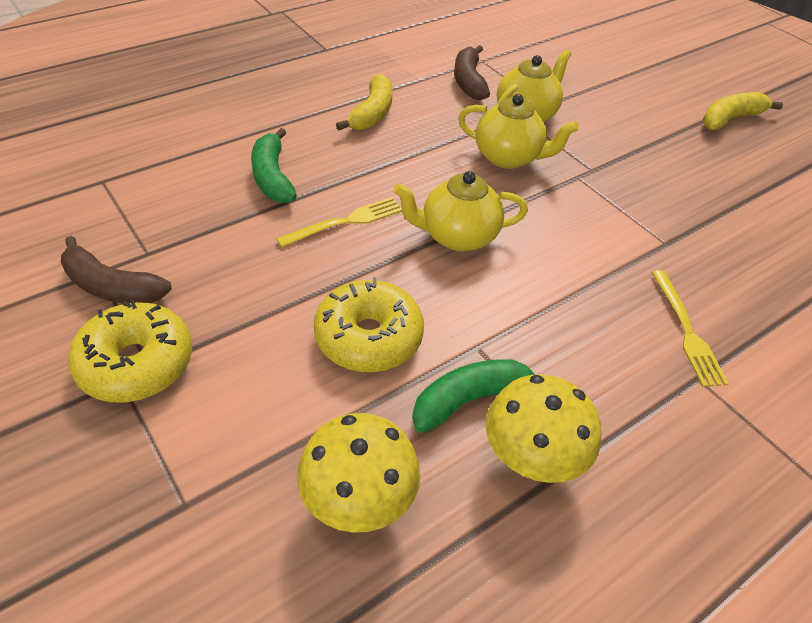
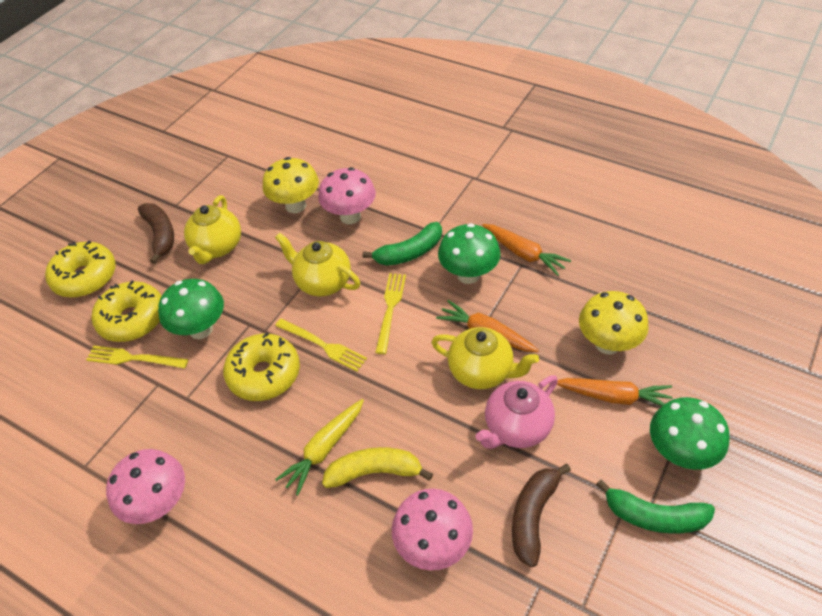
green mushroom: 0 -> 3
orange carrot: 0 -> 3
pink mushroom: 0 -> 3
pink teapot: 0 -> 1
yellow banana: 2 -> 1
yellow carrot: 0 -> 1
yellow donut: 2 -> 3
yellow fork: 2 -> 3

